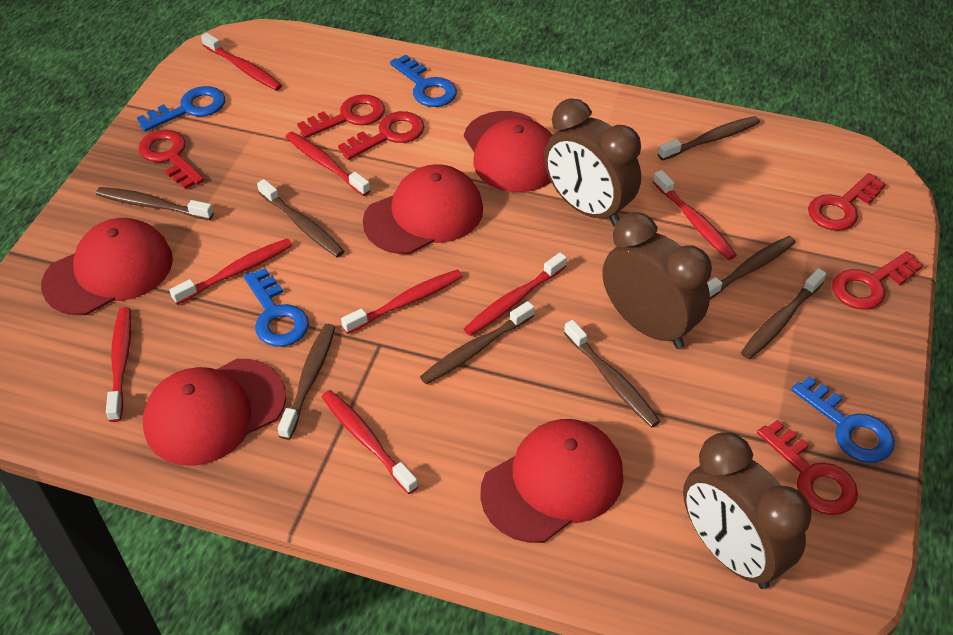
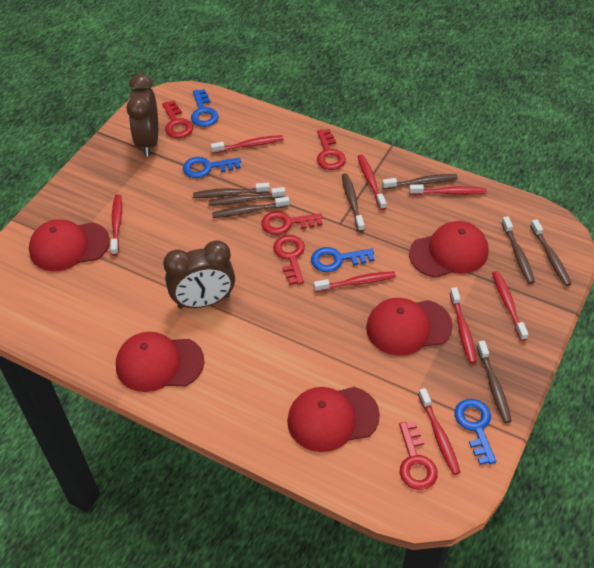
brown clock: 3 -> 2
red key: 6 -> 5

